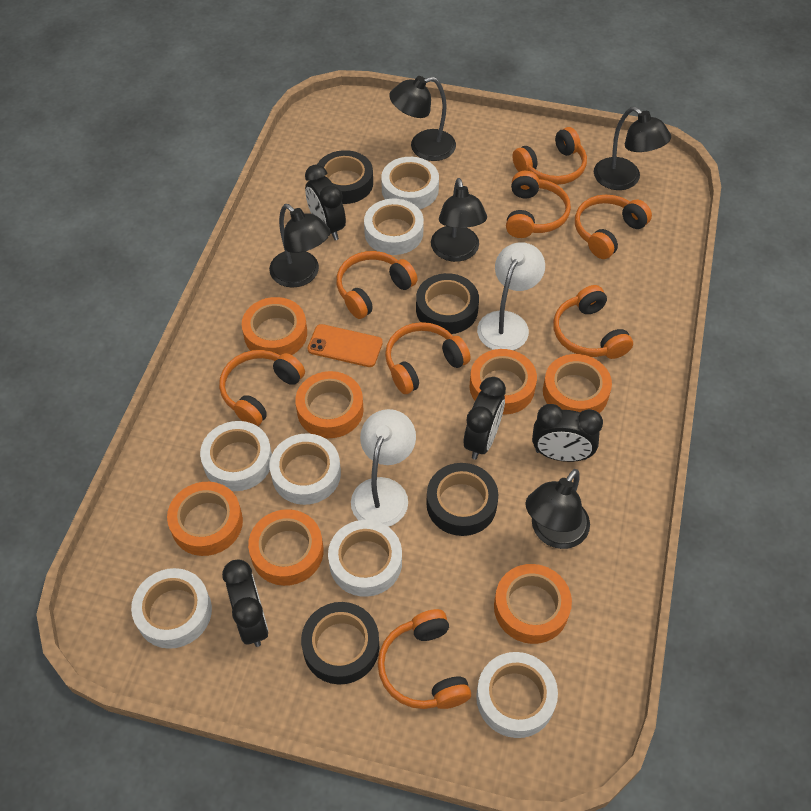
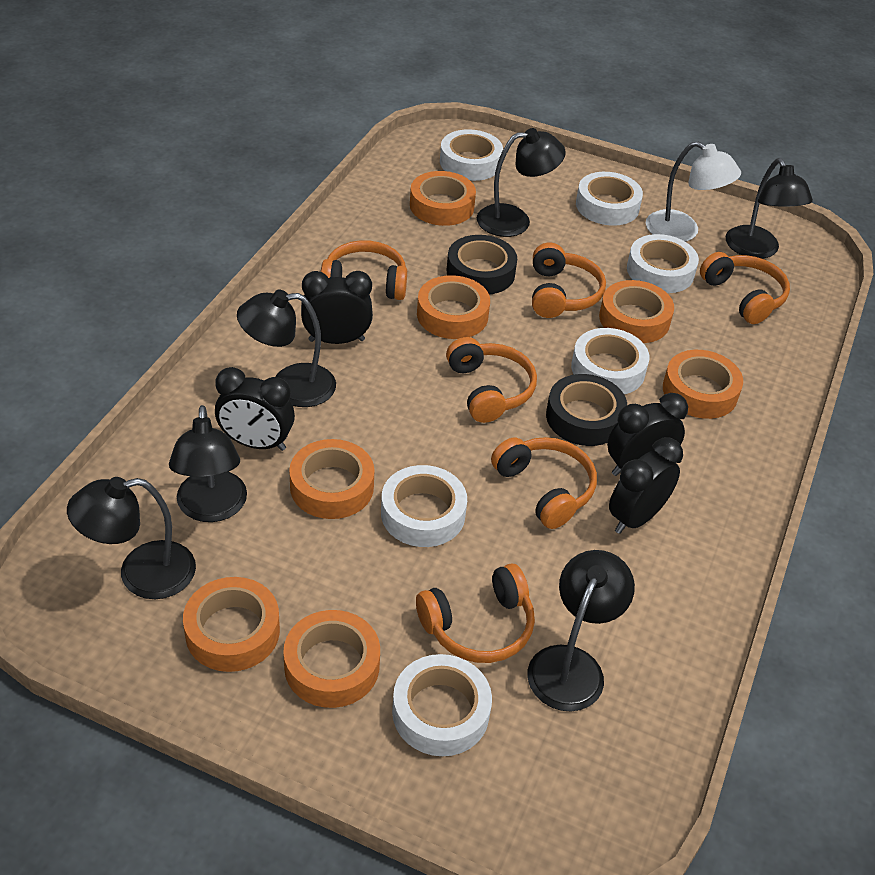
black lamp: 5 -> 6
black tape: 4 -> 2
orange headphones: 8 -> 6
orange phone: 1 -> 0
white lamp: 2 -> 1
white tape: 7 -> 6

